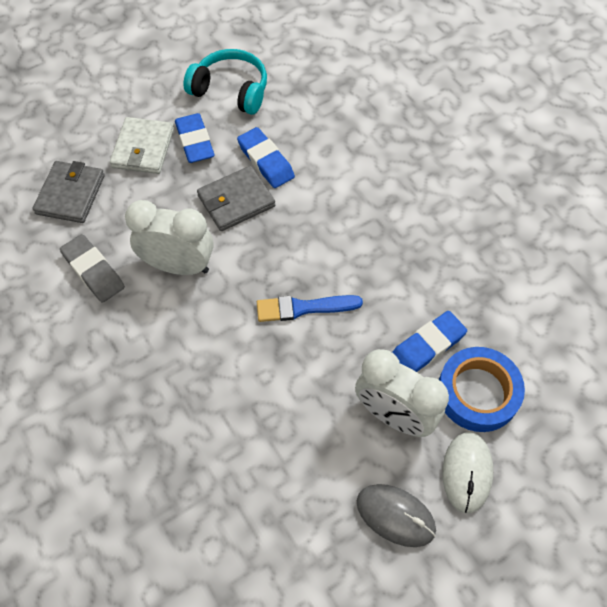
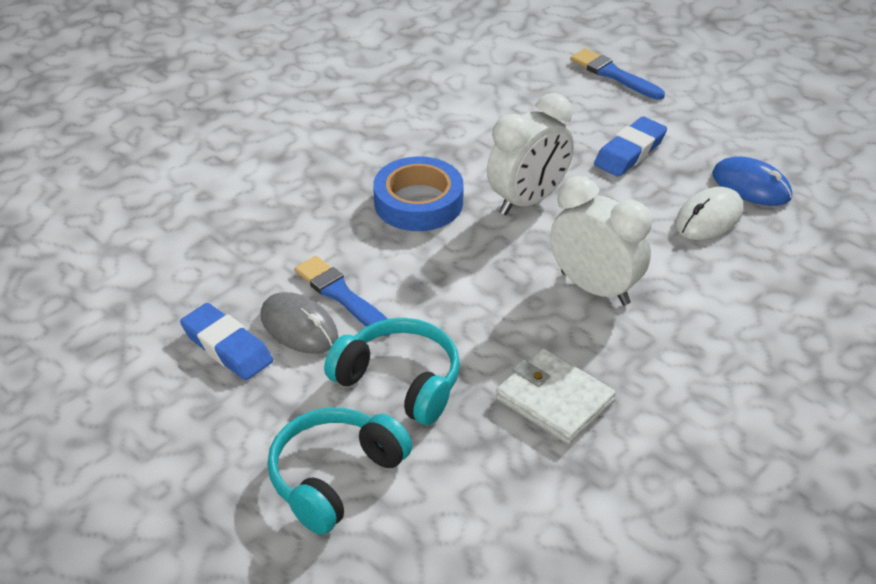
blue brush: 1 -> 2
blue eraser: 3 -> 2
blue mouse: 0 -> 1
grey eraser: 1 -> 0
grey wallet: 2 -> 0
turquoise headphones: 1 -> 2

